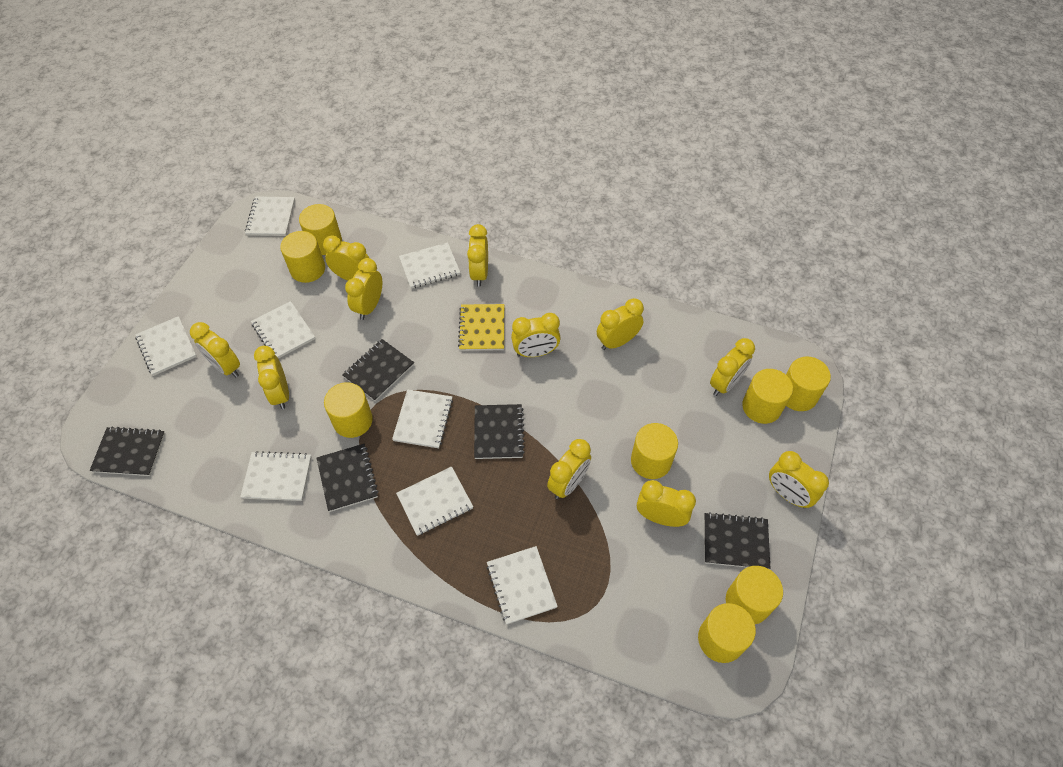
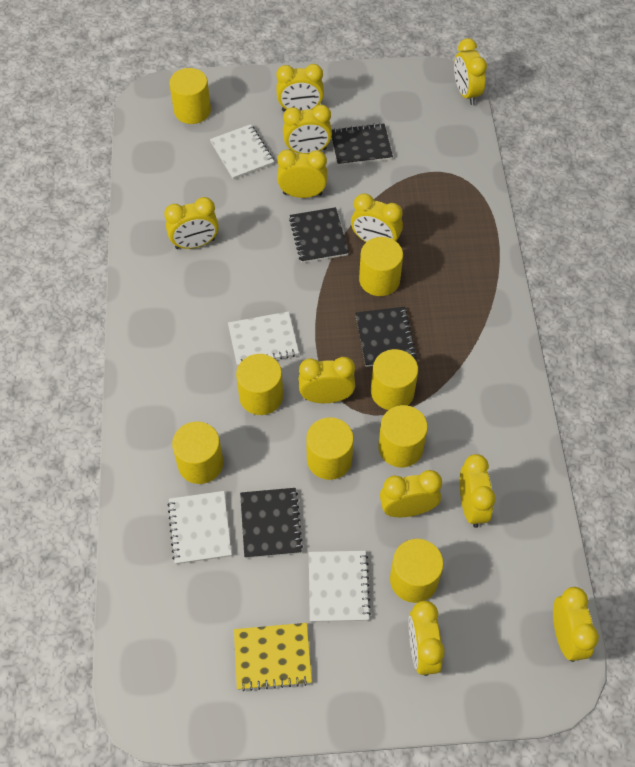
black notebook: 5 -> 4
white notebook: 8 -> 4

